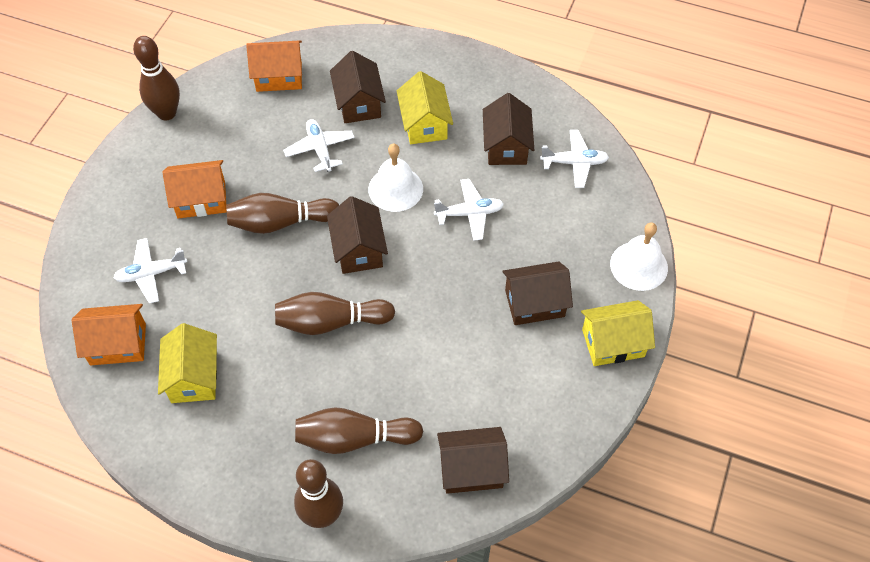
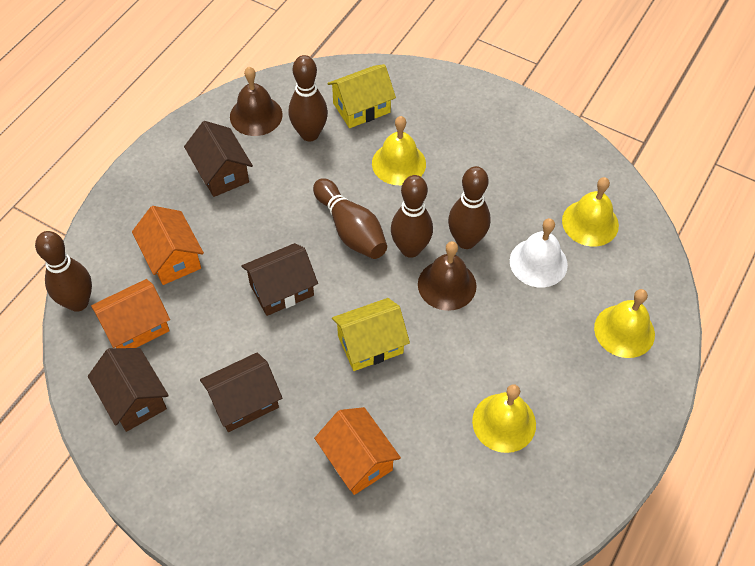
brown bell: 0 -> 2
brown house: 5 -> 4
white bell: 2 -> 1
white plane: 4 -> 0
yellow bell: 0 -> 4
yellow house: 3 -> 2

